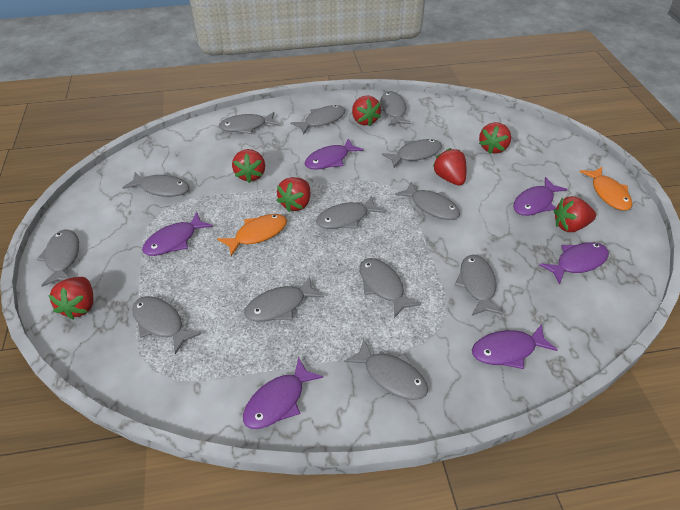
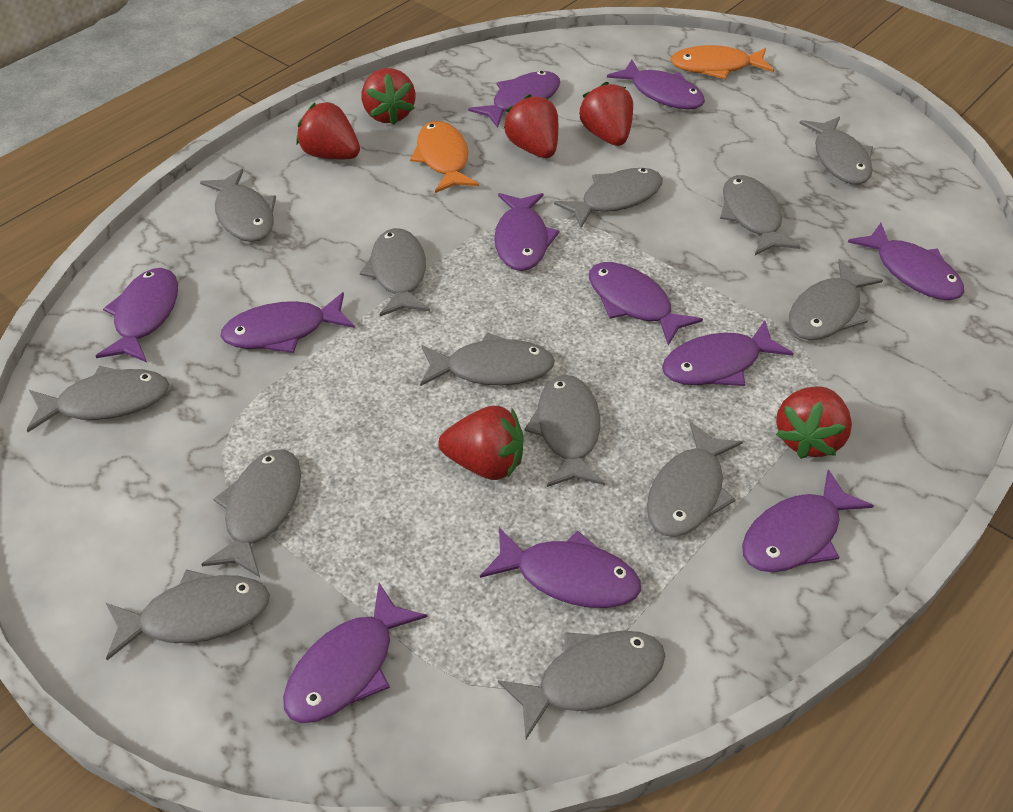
purple fish: 6 -> 11
red strawberry: 7 -> 6

